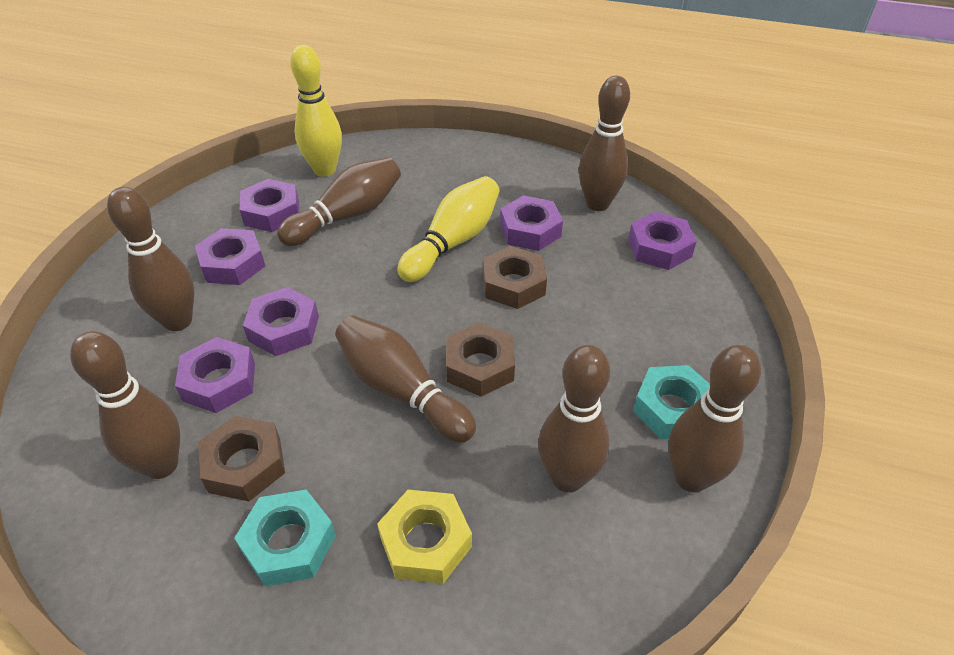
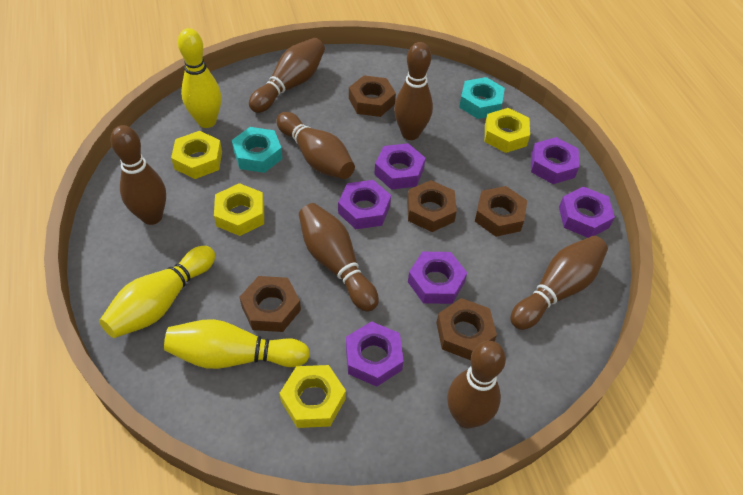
brown nut: 3 -> 5
yellow bowling pin: 2 -> 3
yellow nut: 1 -> 4

